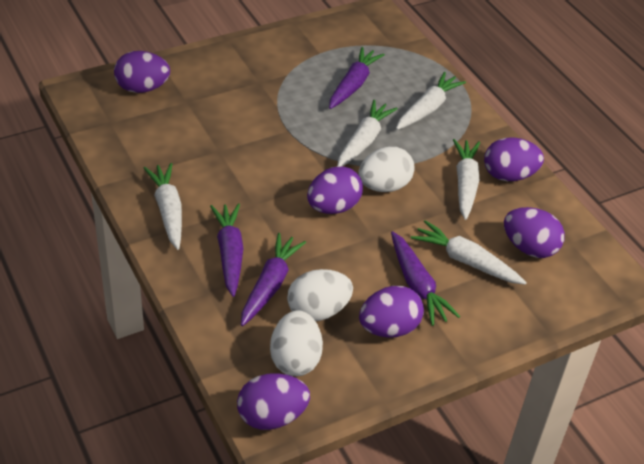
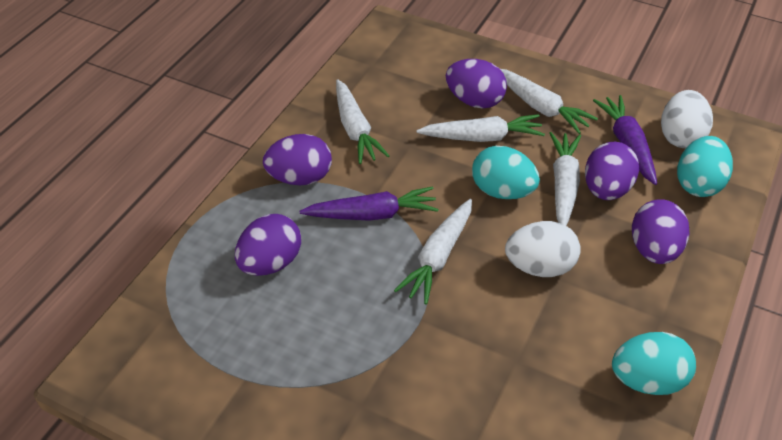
purple carrot: 4 -> 2
purple egg: 6 -> 5
turquoise egg: 0 -> 3
white egg: 3 -> 2

